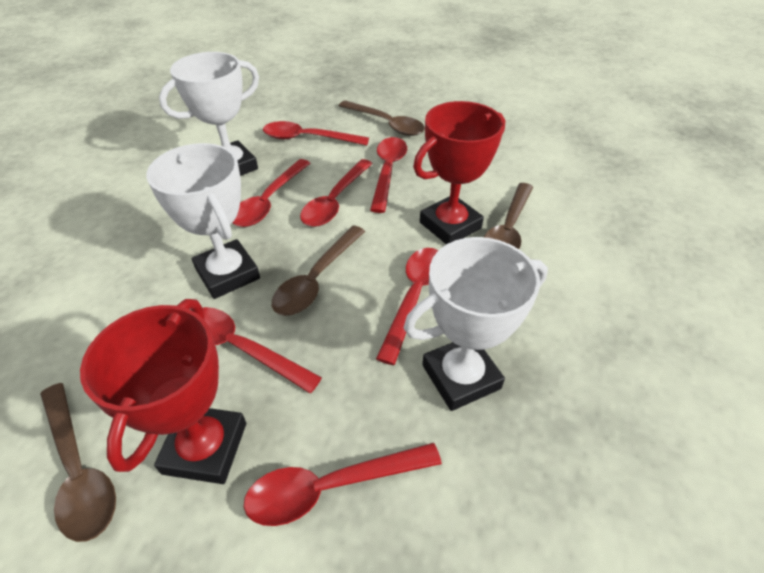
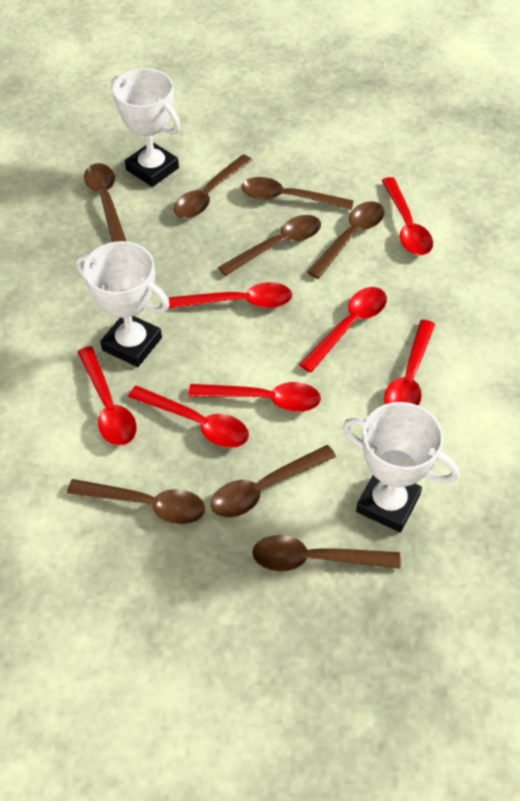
brown spoon: 4 -> 8
red trophy: 2 -> 0

